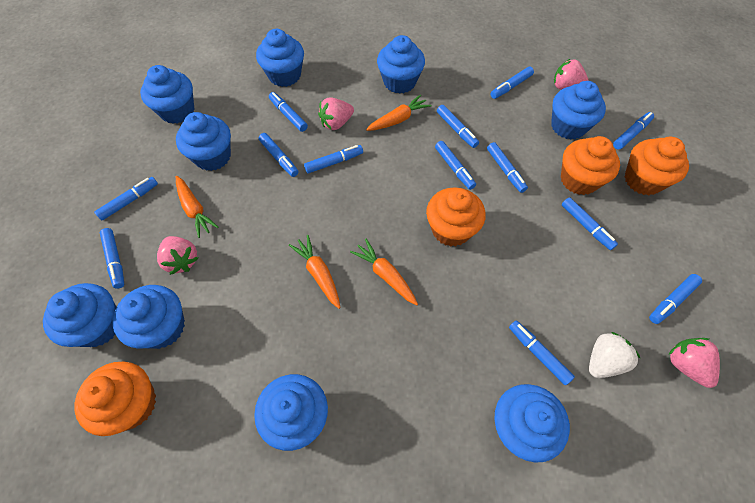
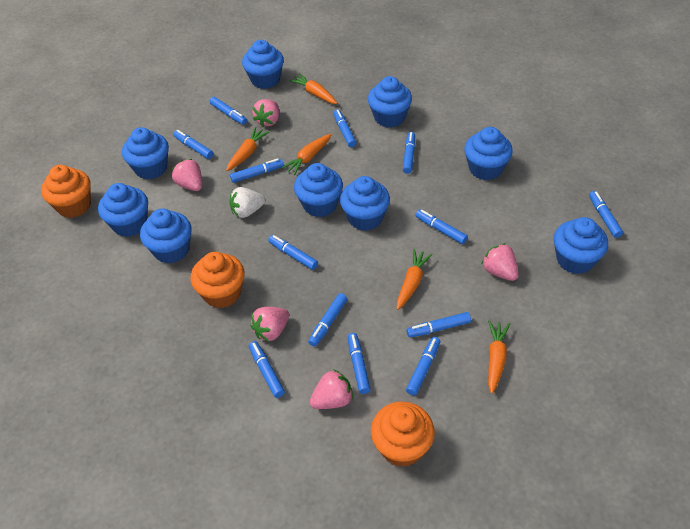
orange carrot: 4 -> 5
orange cupcake: 4 -> 3
pink strawberry: 4 -> 5

